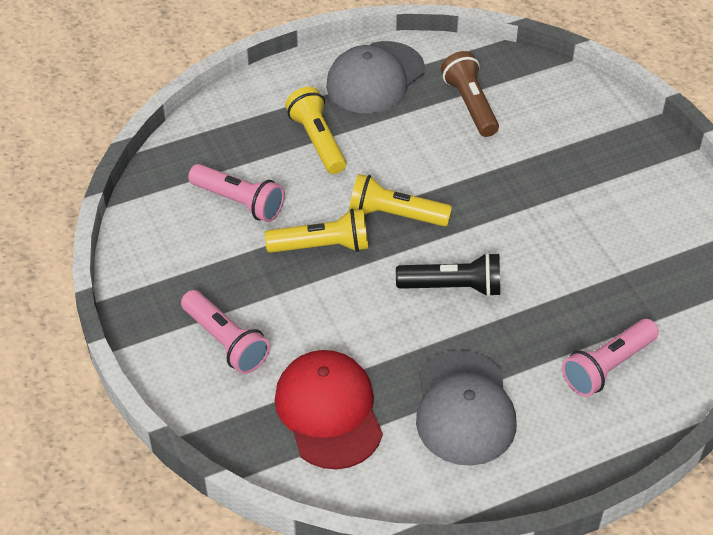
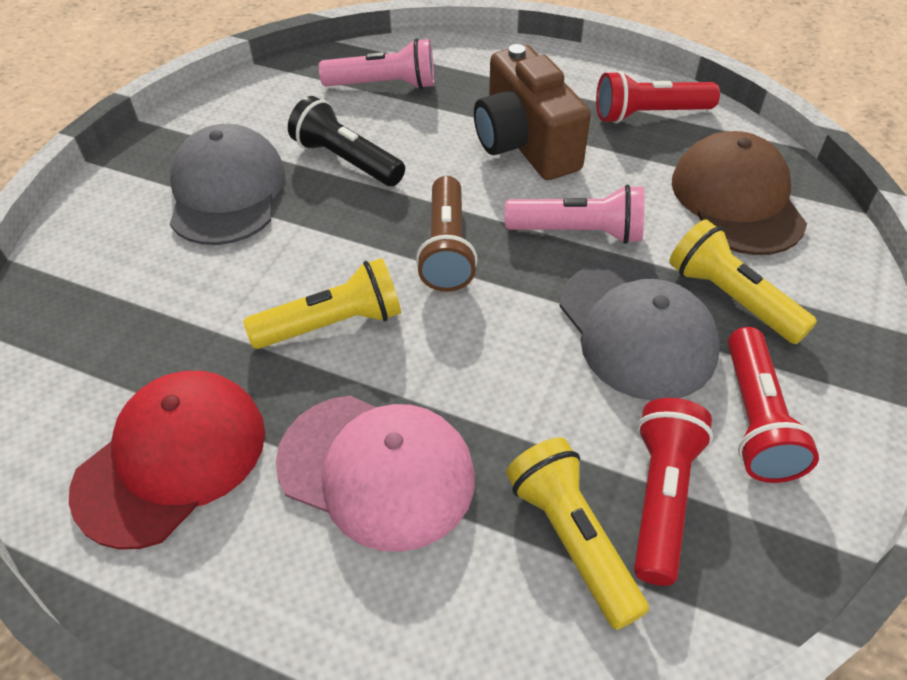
brown camera: 0 -> 1
brown cap: 0 -> 1
pink cap: 0 -> 1
pink flashlight: 3 -> 2
red flashlight: 0 -> 3

